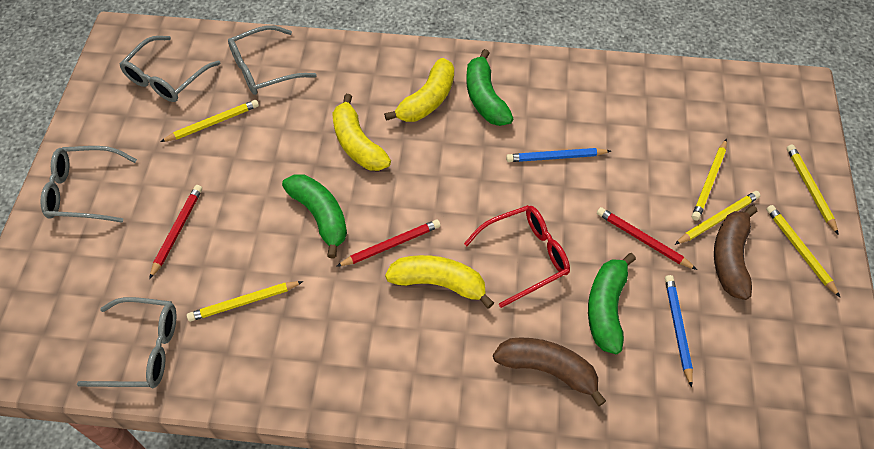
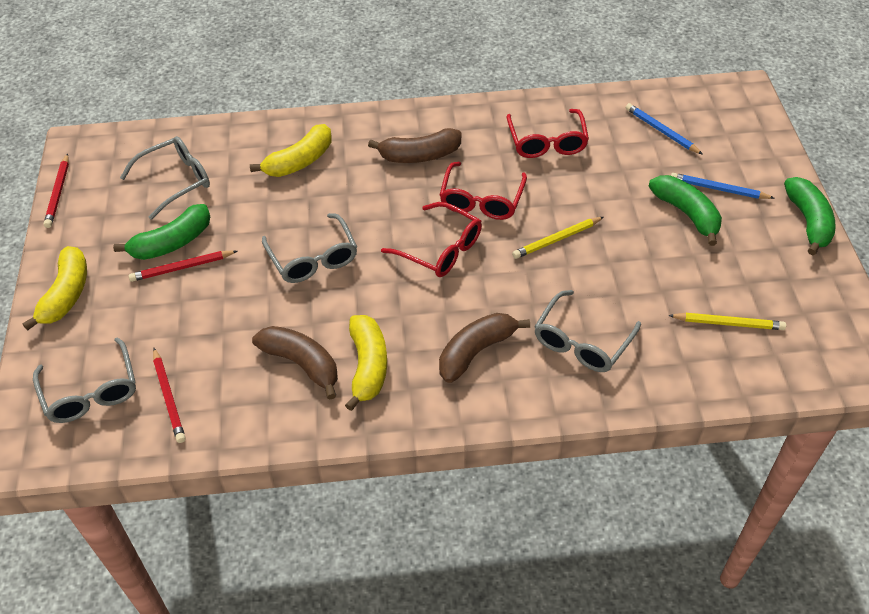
brown banana: 2 -> 3
red glasses: 1 -> 3
yellow pencil: 6 -> 2

